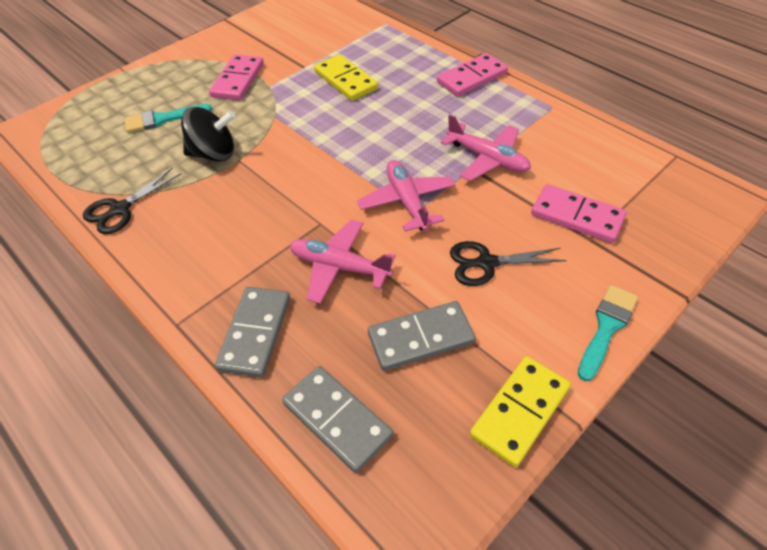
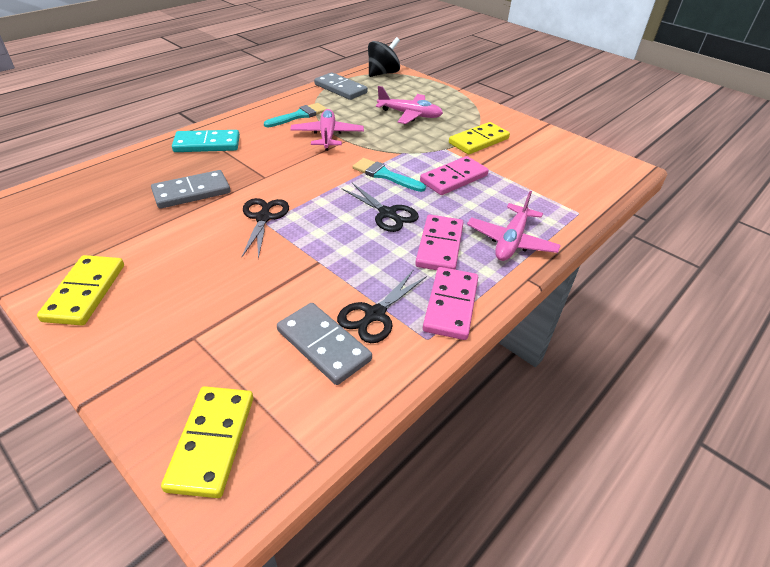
black scissors: 2 -> 3
turquoise domino: 0 -> 1
yellow domino: 2 -> 3

